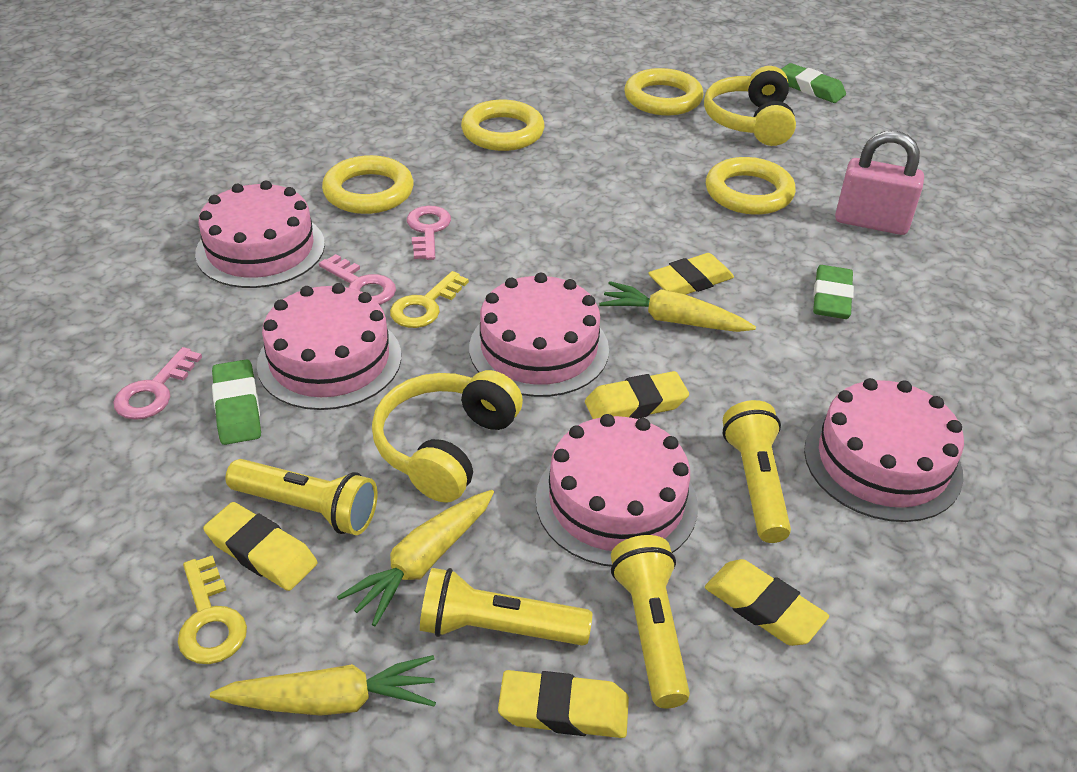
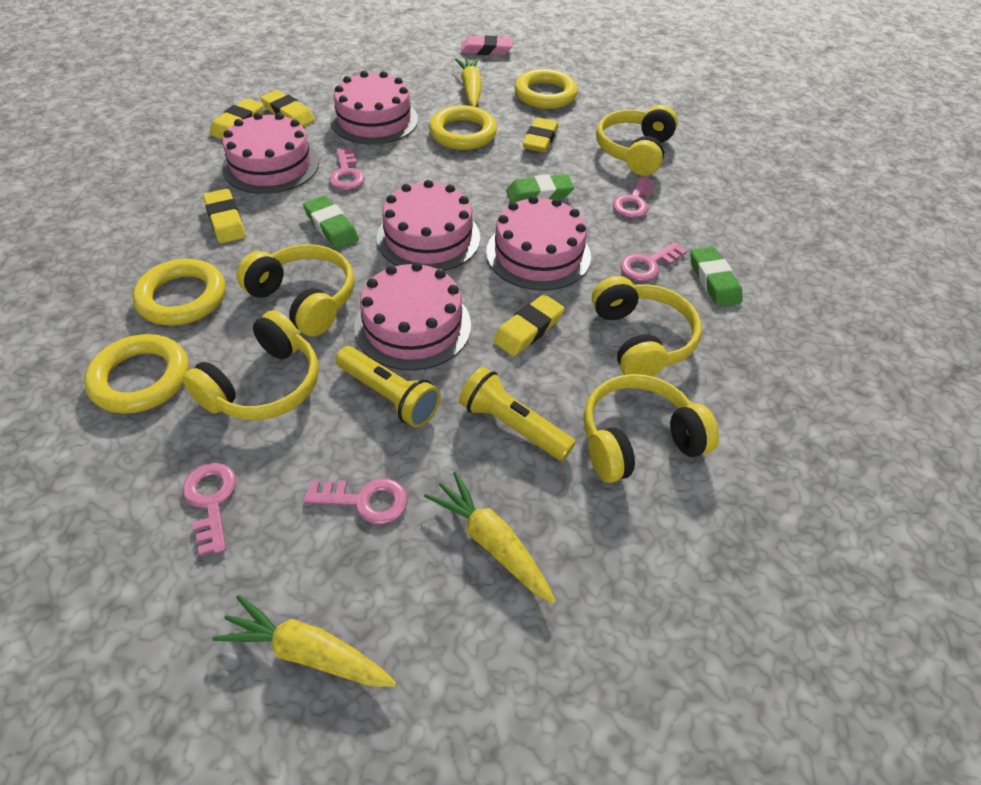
pink eraser: 0 -> 1
pink key: 3 -> 5
pink padlock: 1 -> 0
yellow flashlight: 4 -> 2
yellow headphones: 2 -> 5
yellow key: 2 -> 0

